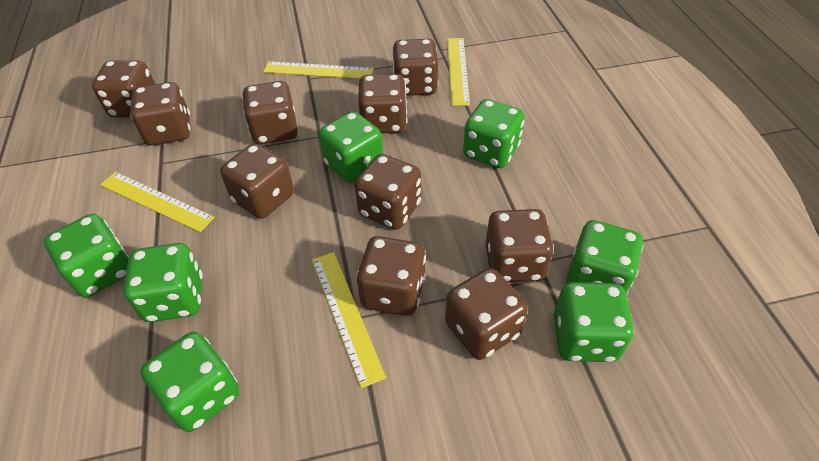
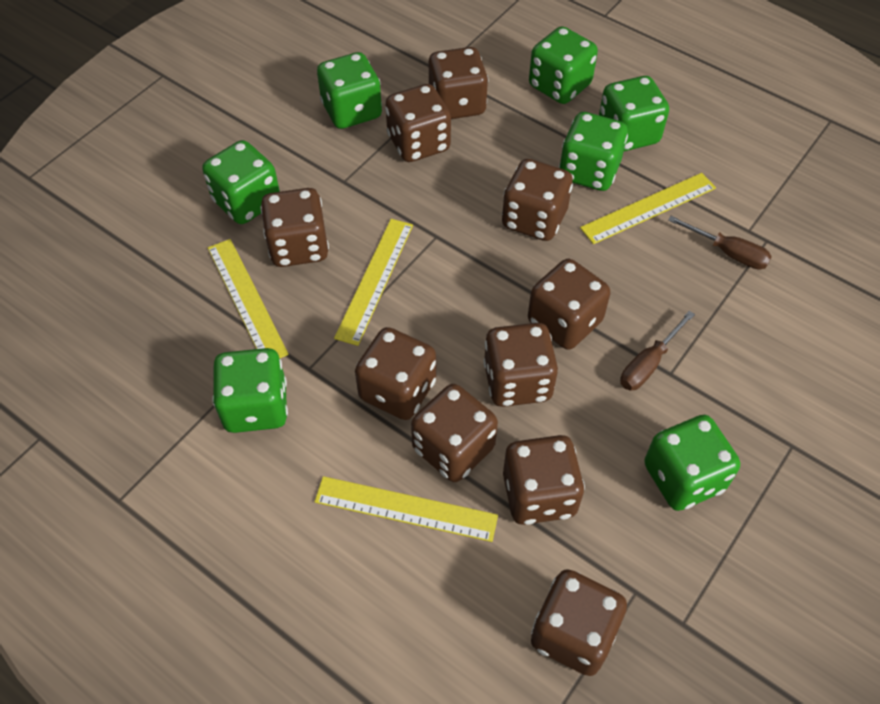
brown screwdriver: 0 -> 2

